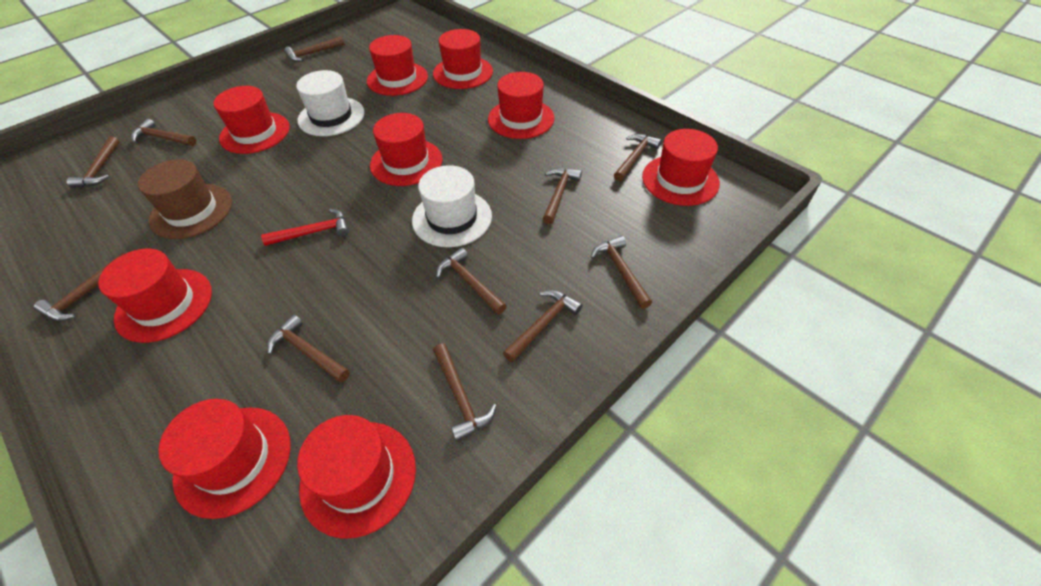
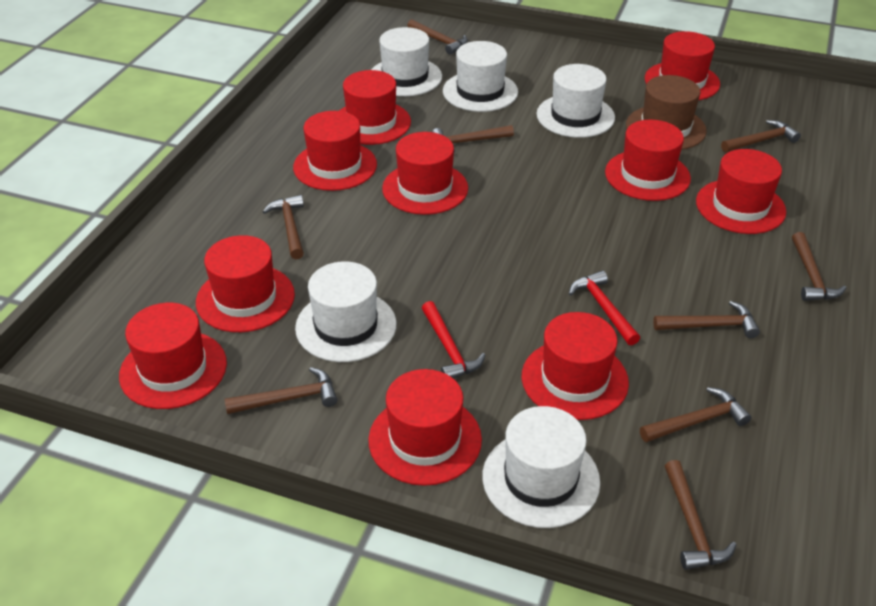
brown hammer: 11 -> 9
red hammer: 1 -> 2
red hat: 9 -> 10
white hat: 2 -> 5

